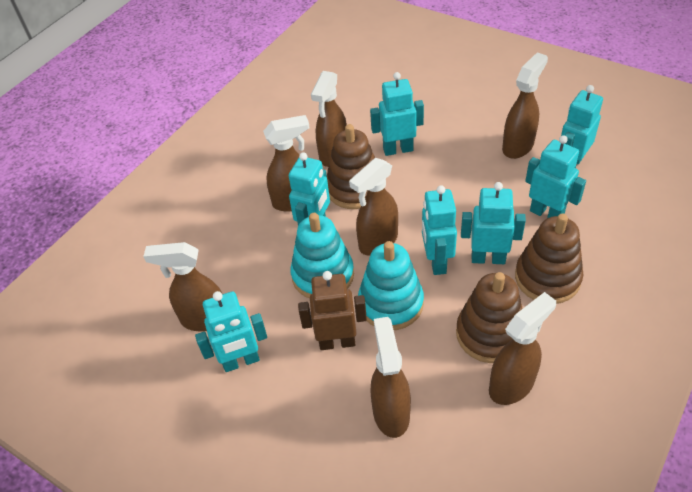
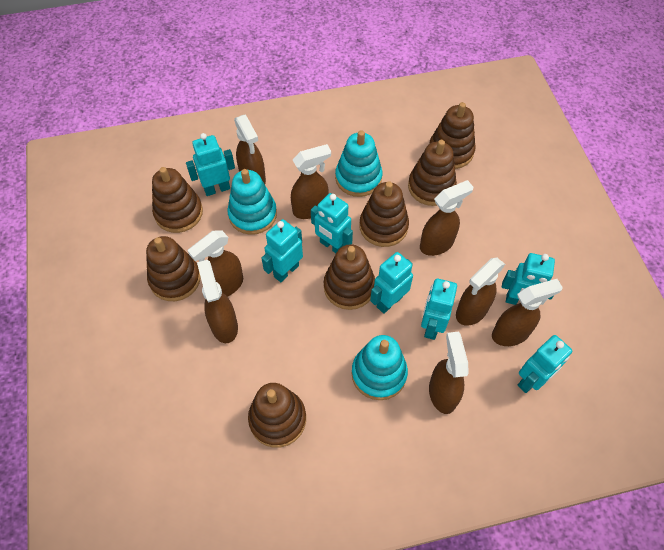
brown robot: 1 -> 0
brown spray bottle: 7 -> 8
brown stacking toy: 3 -> 7
turquoise stacking toy: 2 -> 3

